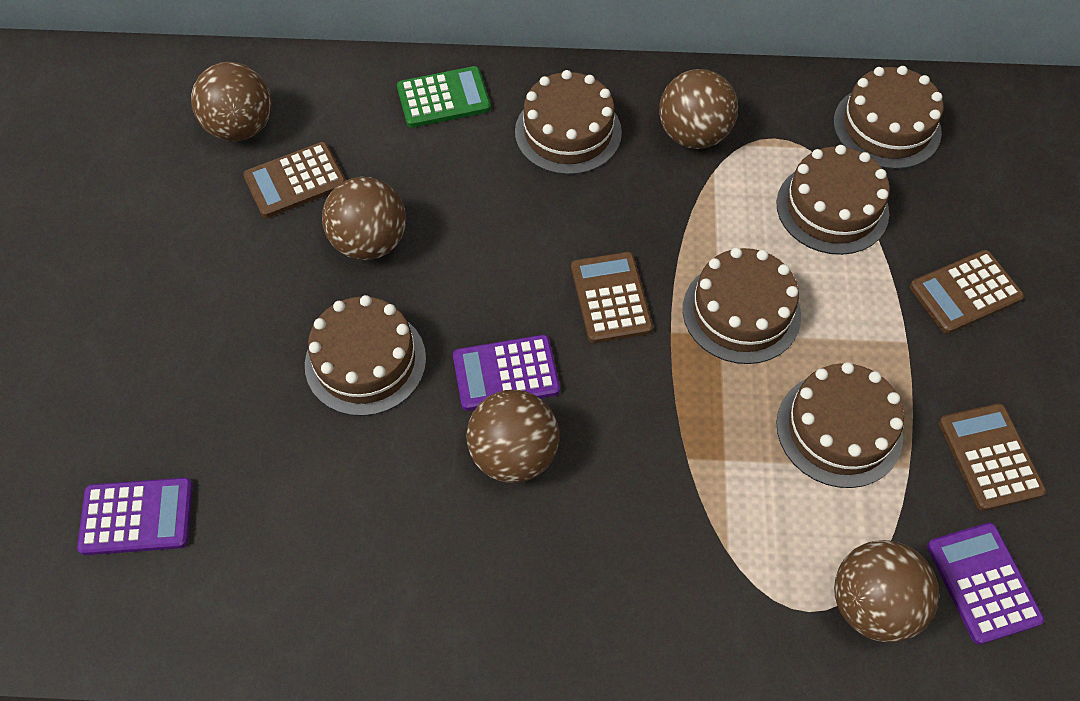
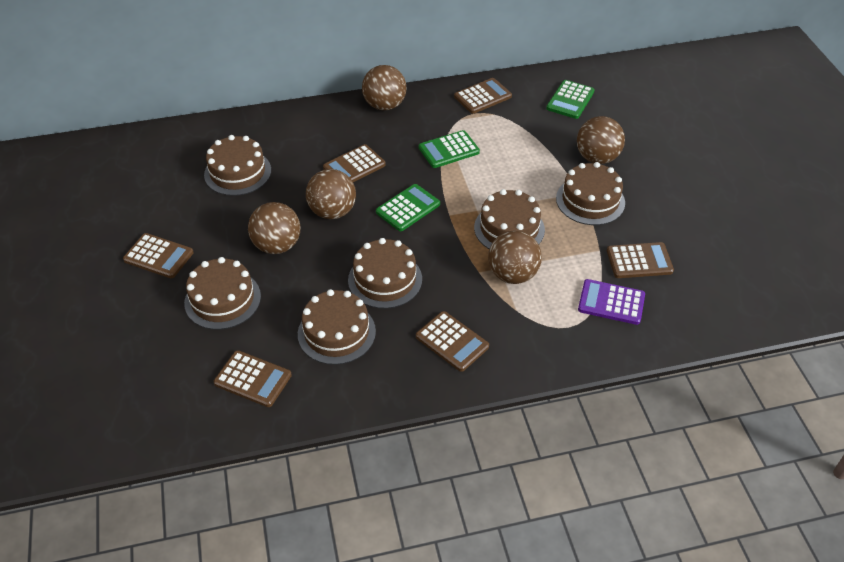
brown calculator: 4 -> 6
green calculator: 1 -> 3
purple calculator: 3 -> 1

